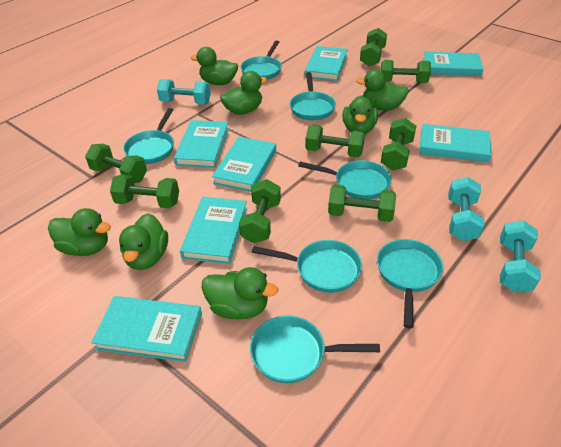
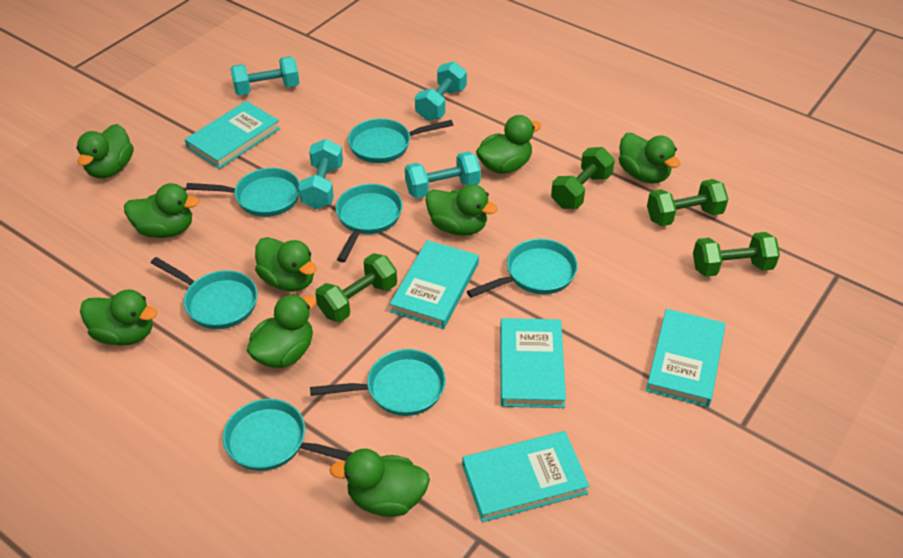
green duck: 7 -> 9
green dumbbell: 8 -> 4
turquoise book: 7 -> 5
turquoise dumbbell: 3 -> 4

